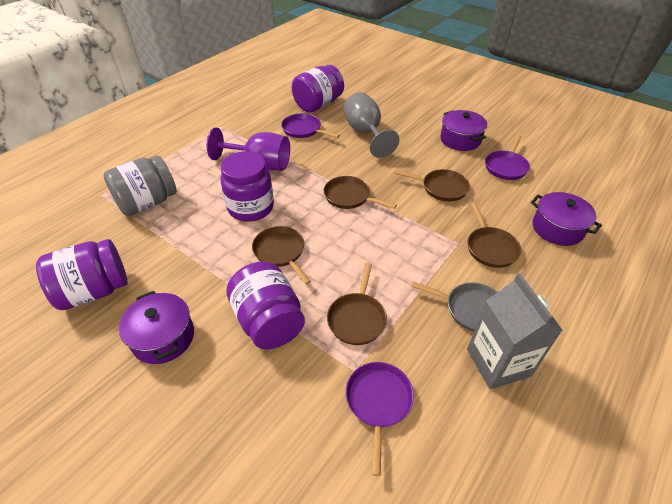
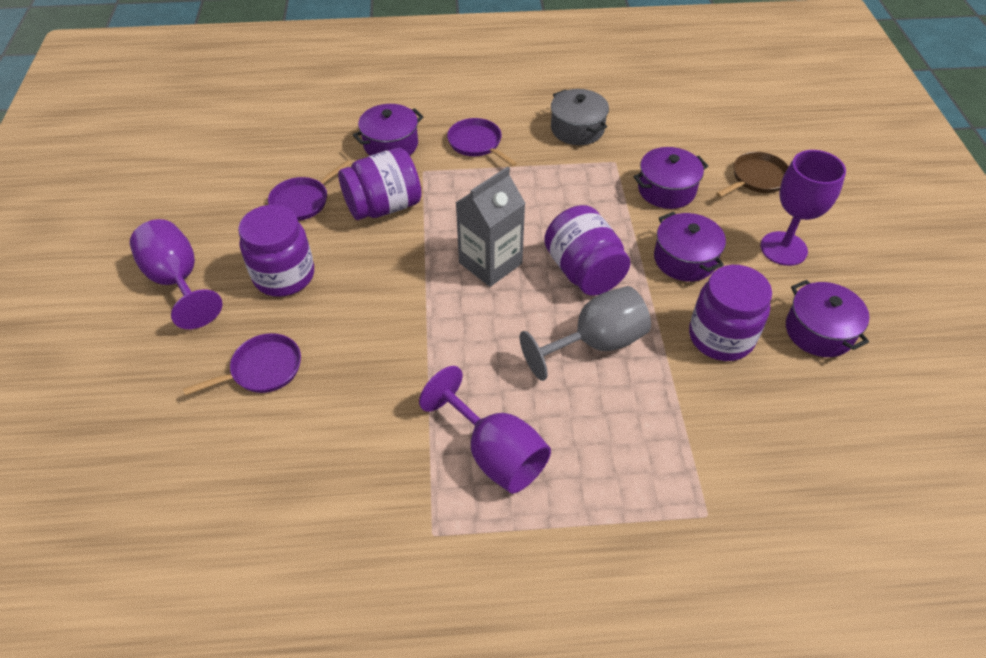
brown pan: 5 -> 1
grey jar: 1 -> 0
grey pan: 1 -> 0
grey pot: 0 -> 1
purple goblet: 1 -> 3
purple pot: 3 -> 4

